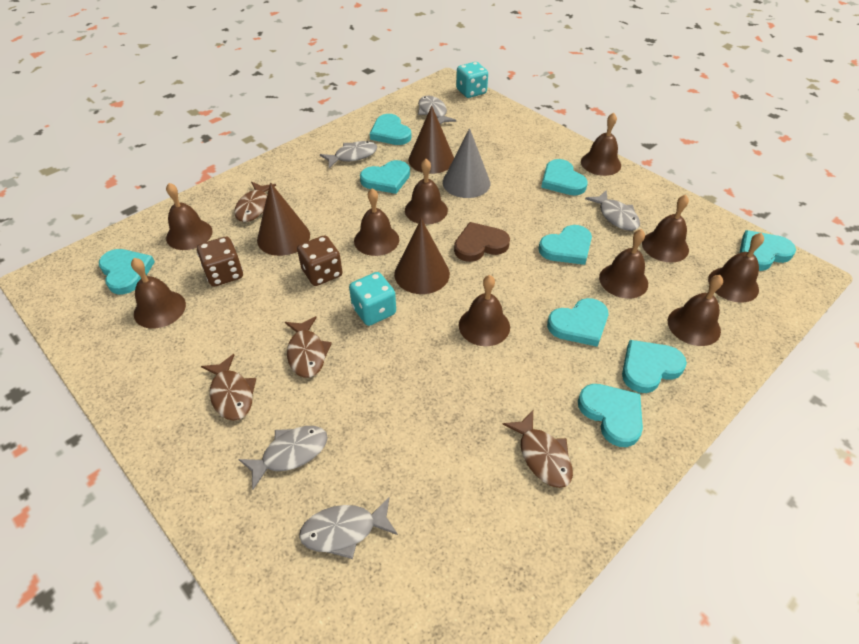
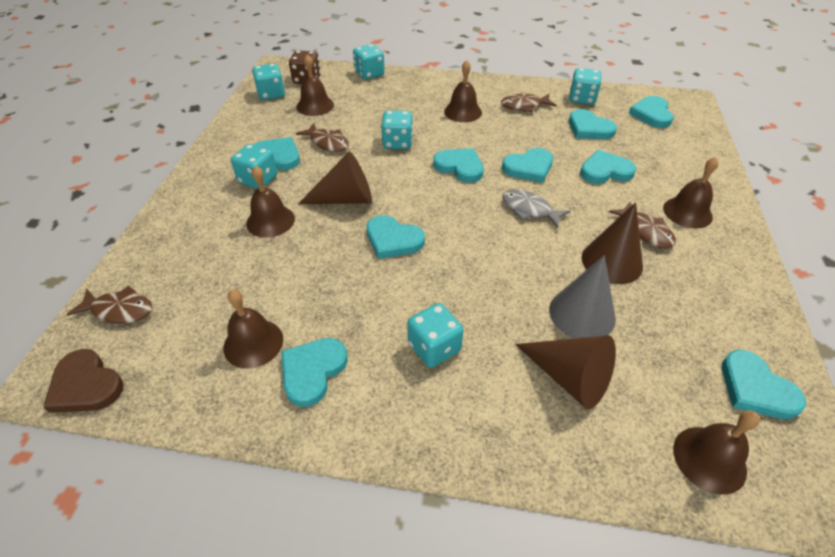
brown bell: 10 -> 6
brown dice: 2 -> 1
grey fish: 5 -> 1
turquoise dice: 2 -> 6

